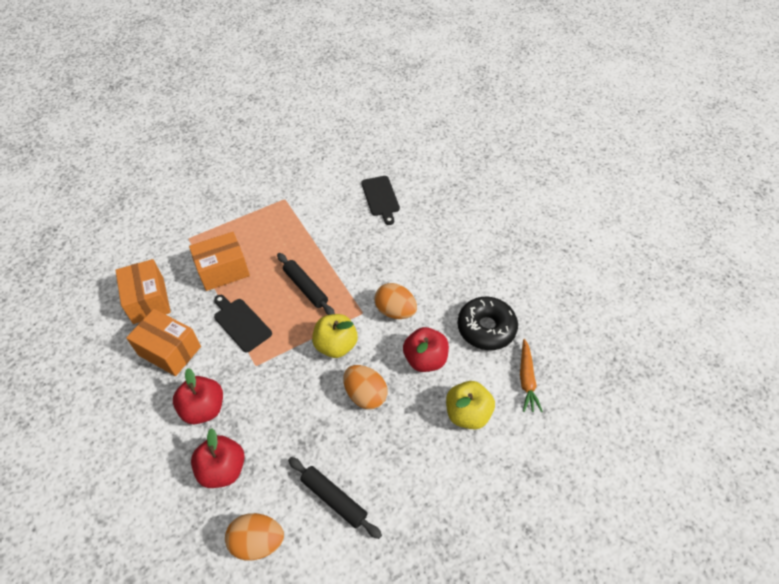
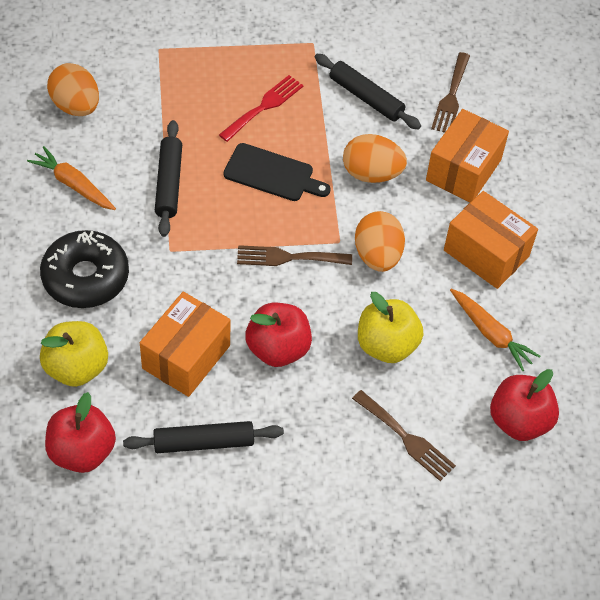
black cutting board: 2 -> 1
black rolling pin: 2 -> 3
brown fork: 0 -> 3
orange carrot: 1 -> 2
red fork: 0 -> 1

